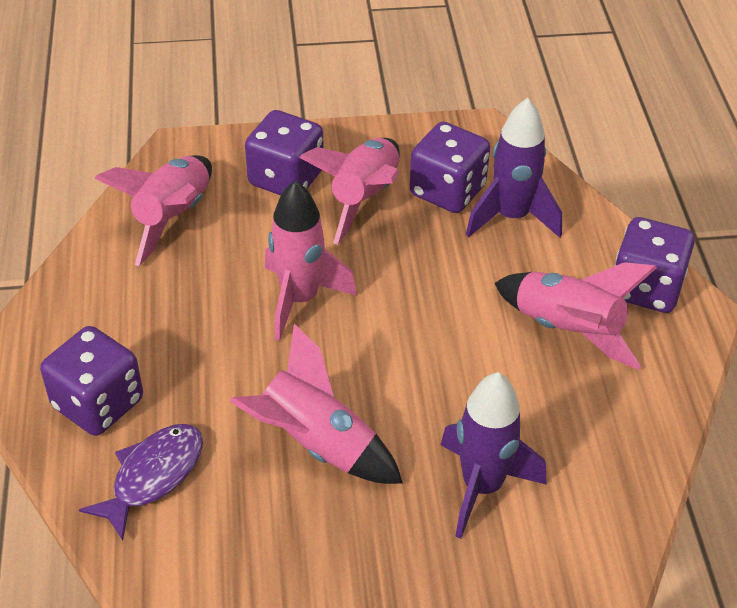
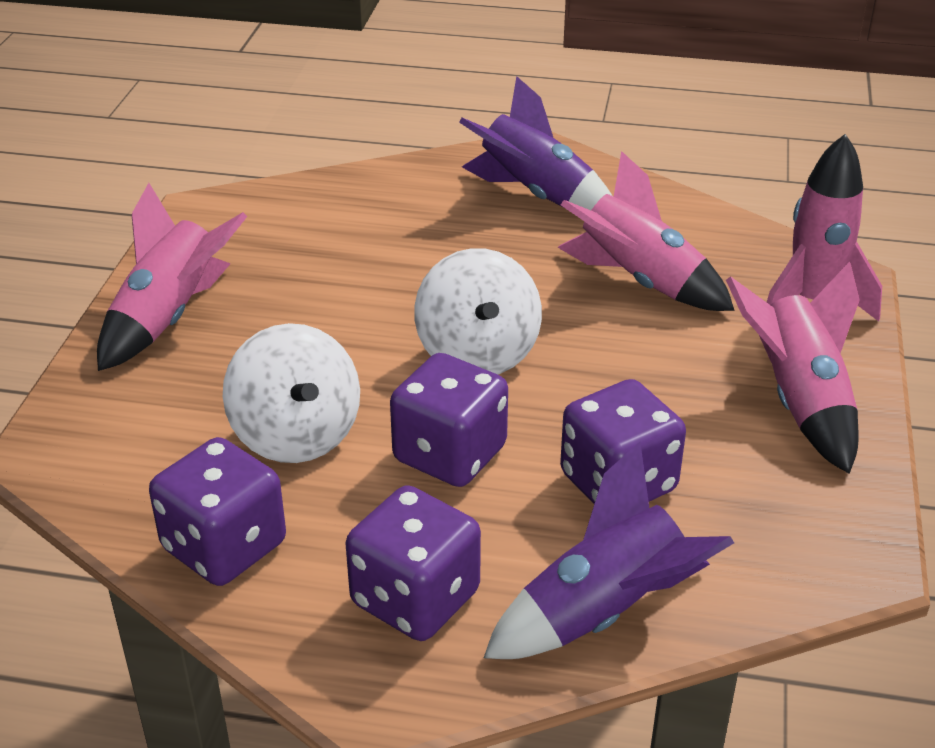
pink rocket: 5 -> 4
purple fish: 1 -> 0
white spinning top: 0 -> 2

